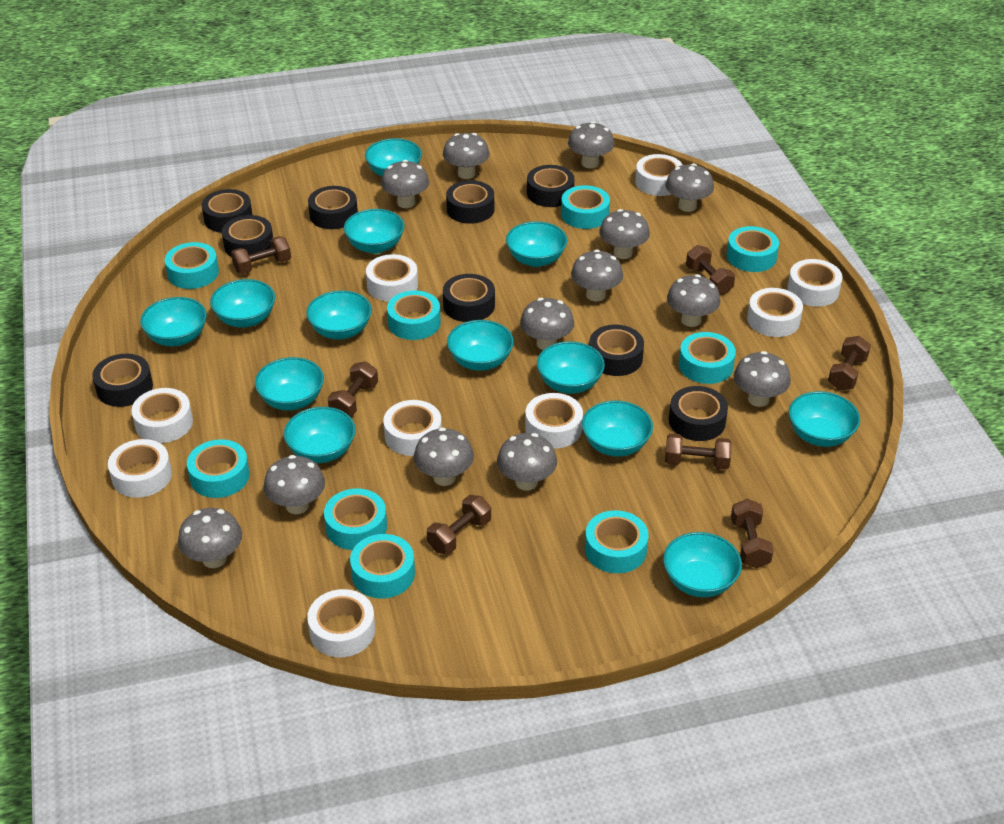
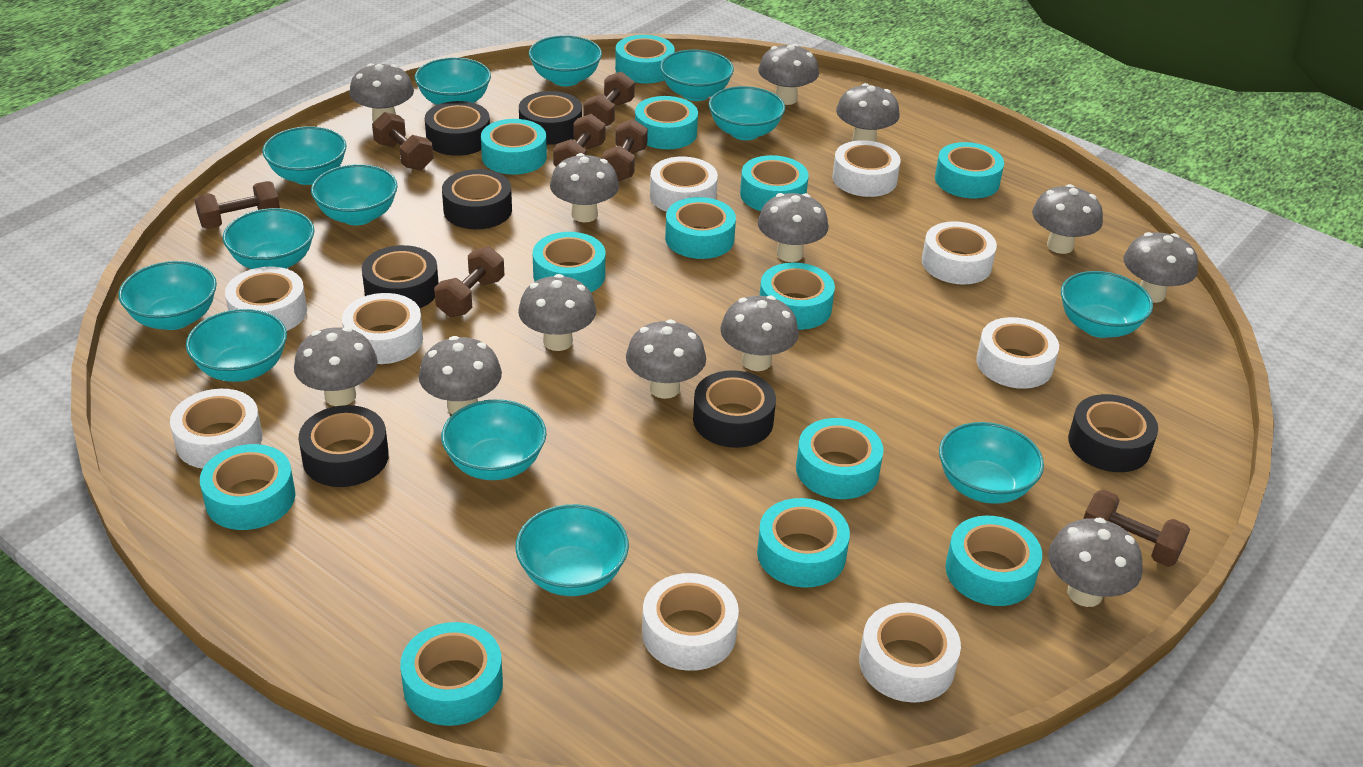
black tape: 9 -> 7
turquoise tape: 9 -> 13

